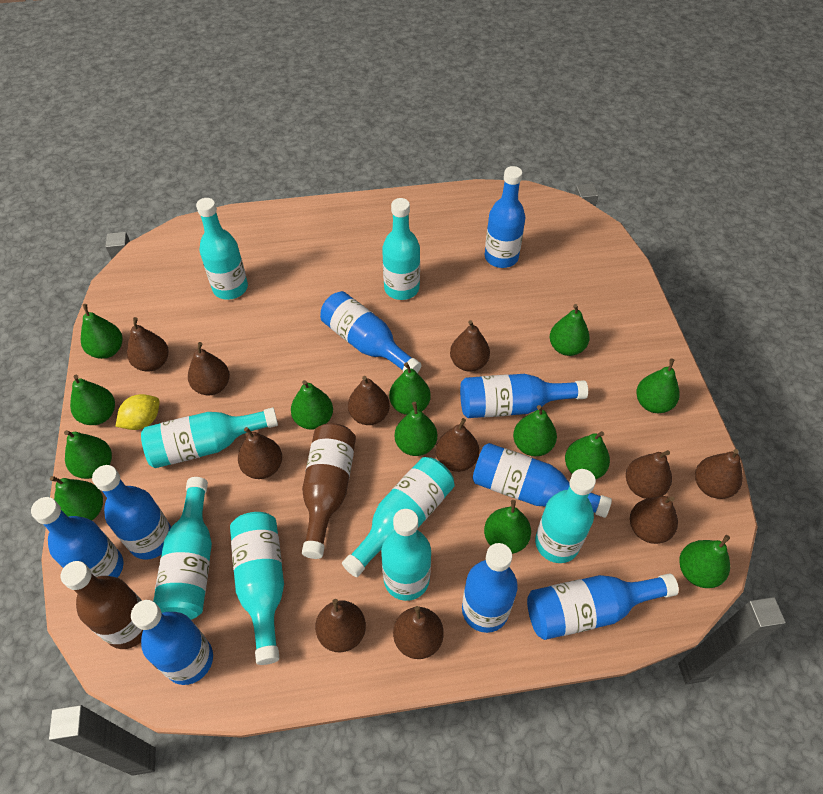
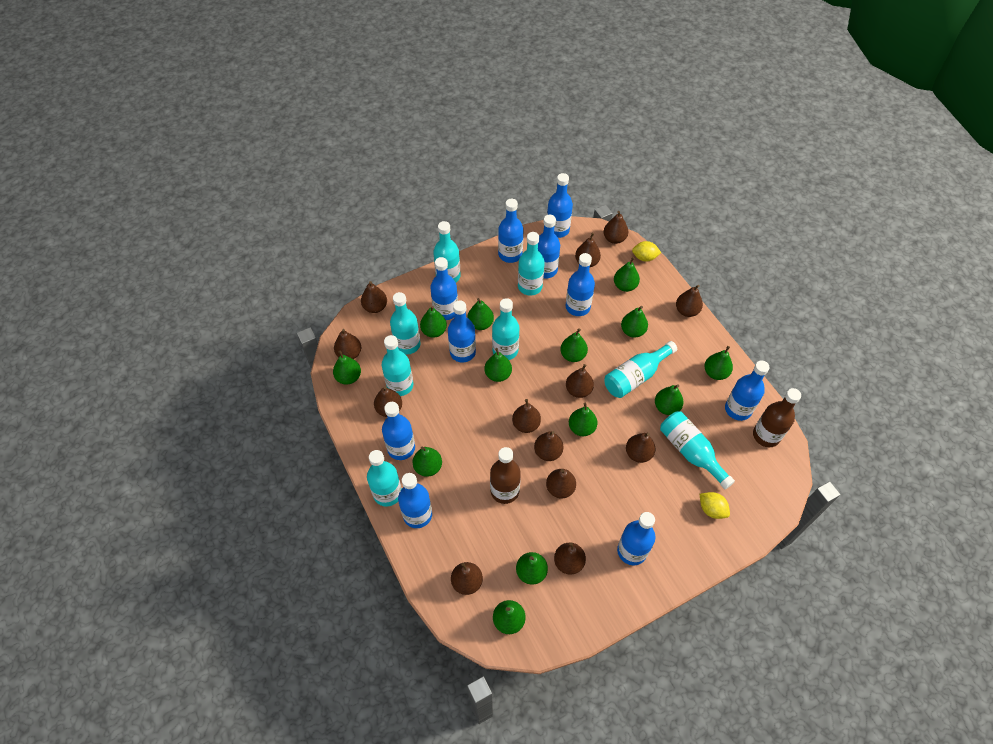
blue bottle: 9 -> 10
brown pear: 11 -> 13
yellow lemon: 1 -> 2

